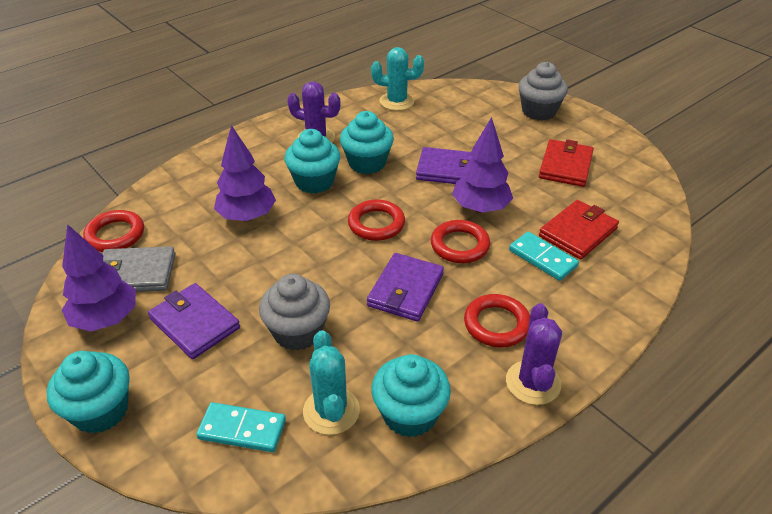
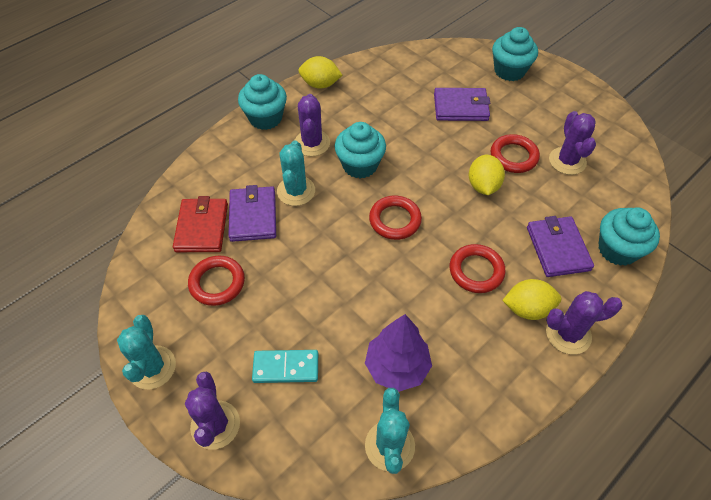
grey cupcake: 2 -> 0
grey wallet: 1 -> 0
purple cactus: 2 -> 4
purple tree: 3 -> 1
red wallet: 2 -> 1
turquoise cactus: 2 -> 3
turquoise domino: 2 -> 1
yellow lemon: 0 -> 3

